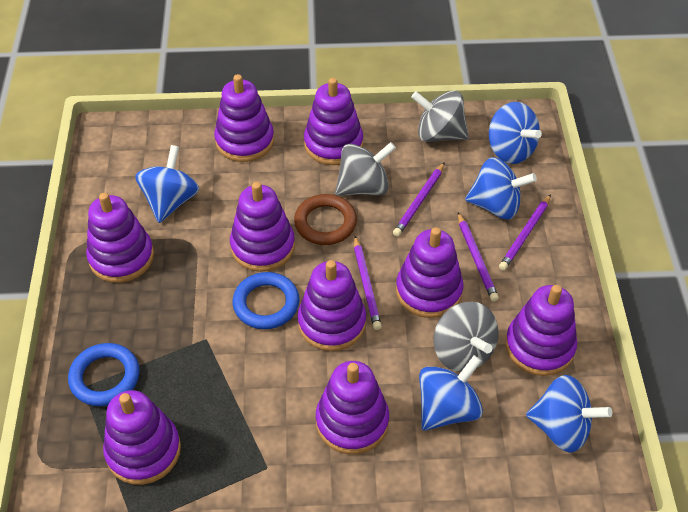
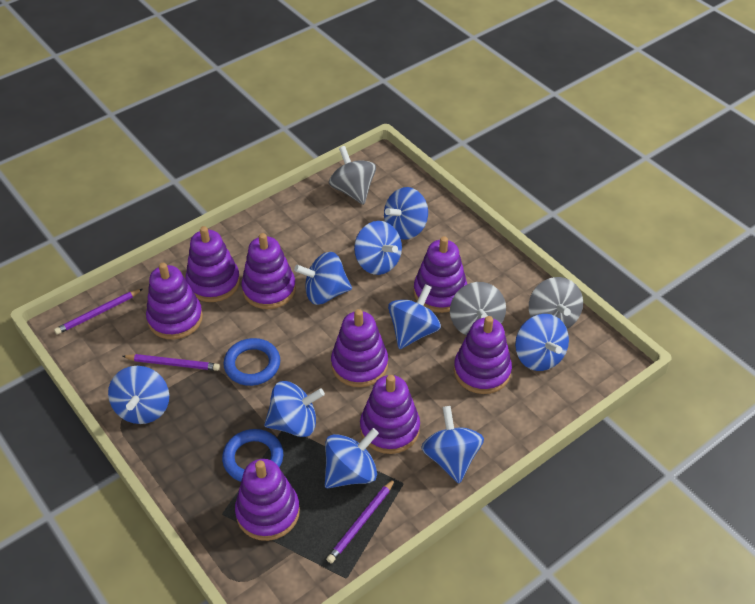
blue spinning top: 5 -> 9
brown ring: 1 -> 0
purple pencil: 4 -> 3
purple stacking toy: 9 -> 8

